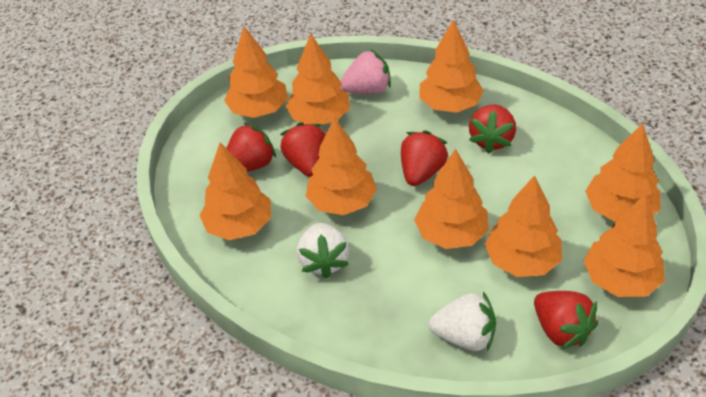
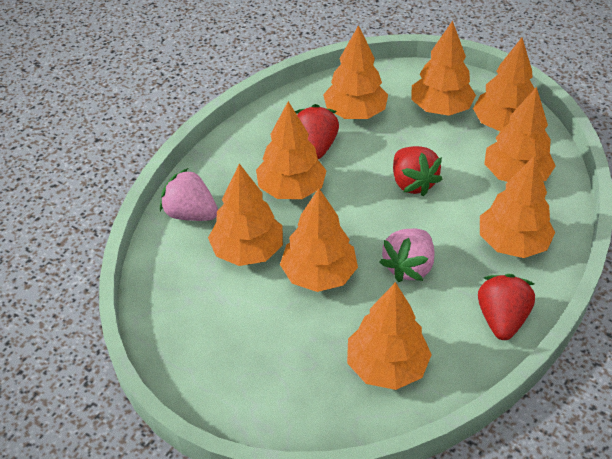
pink strawberry: 1 -> 2
red strawberry: 5 -> 3
white strawberry: 2 -> 0

